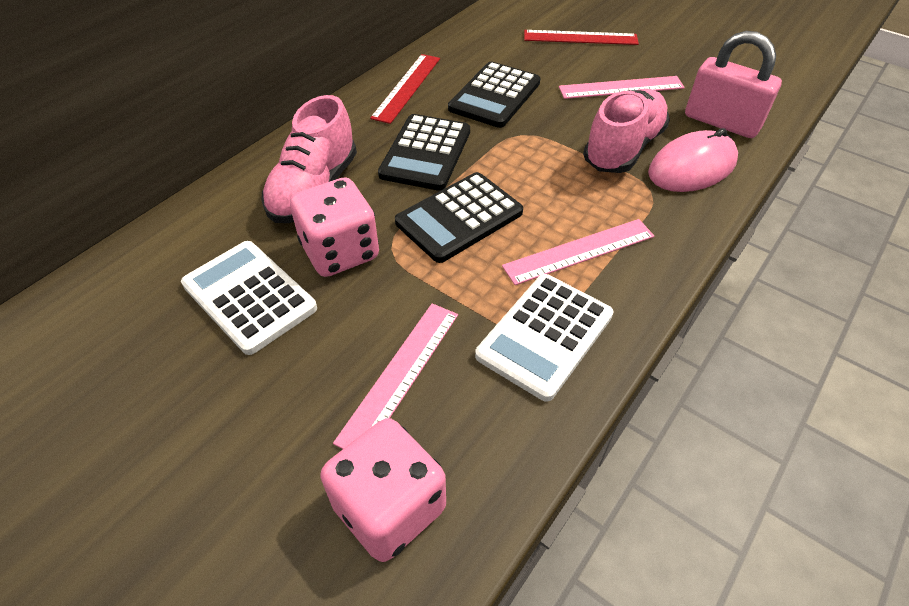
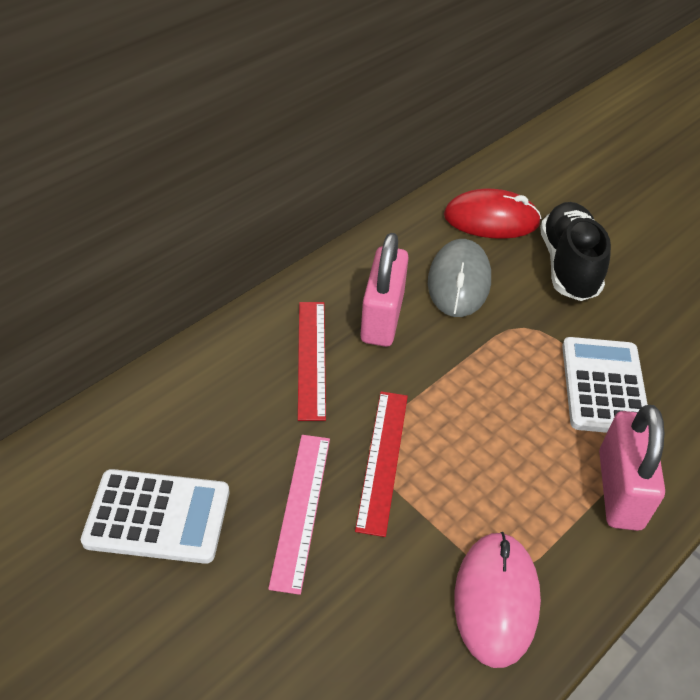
black calculator: 3 -> 0
black shoe: 0 -> 1
grey mouse: 0 -> 1
pink dice: 2 -> 0
pink padlock: 1 -> 2
pink ruler: 3 -> 1
pink shoe: 2 -> 0
red mouse: 0 -> 1

